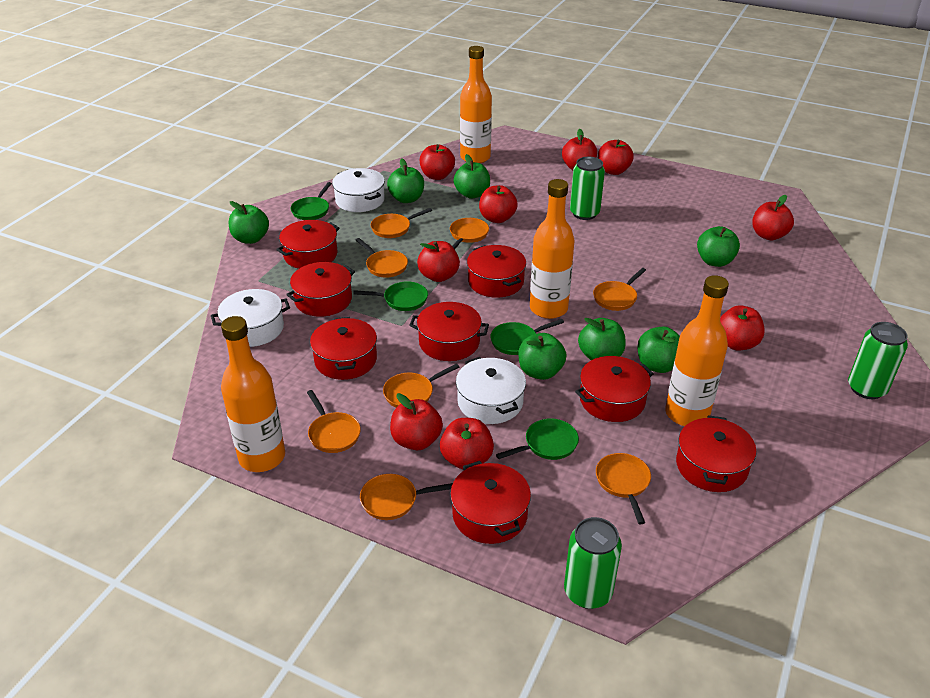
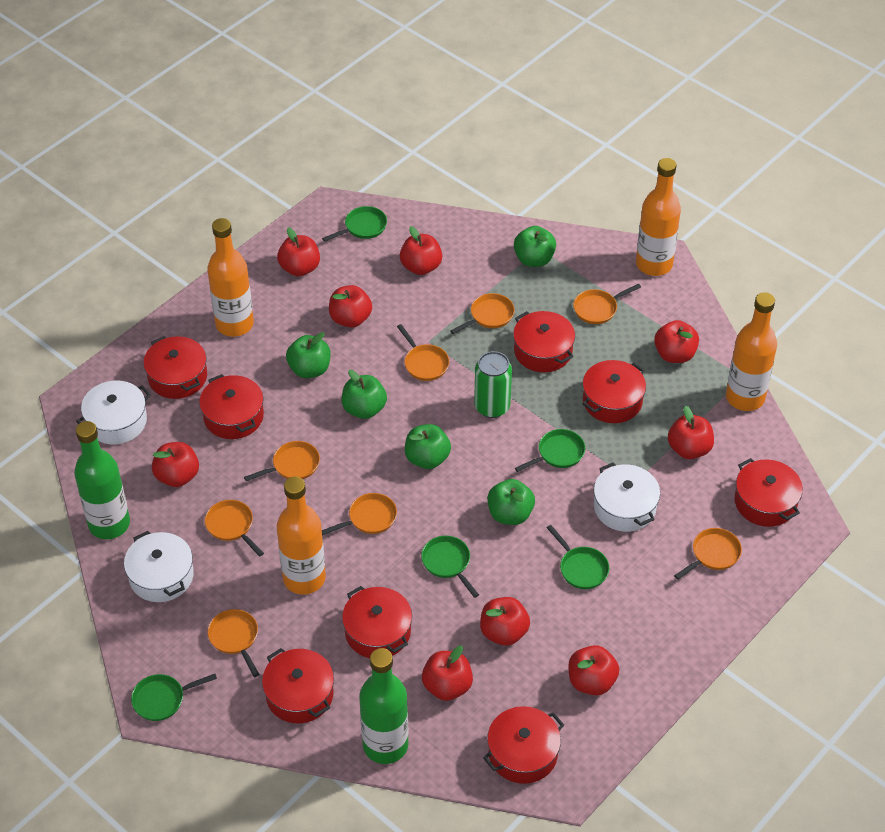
green apple: 7 -> 5
green bottle: 0 -> 2
green can: 3 -> 1
green pan: 4 -> 5

